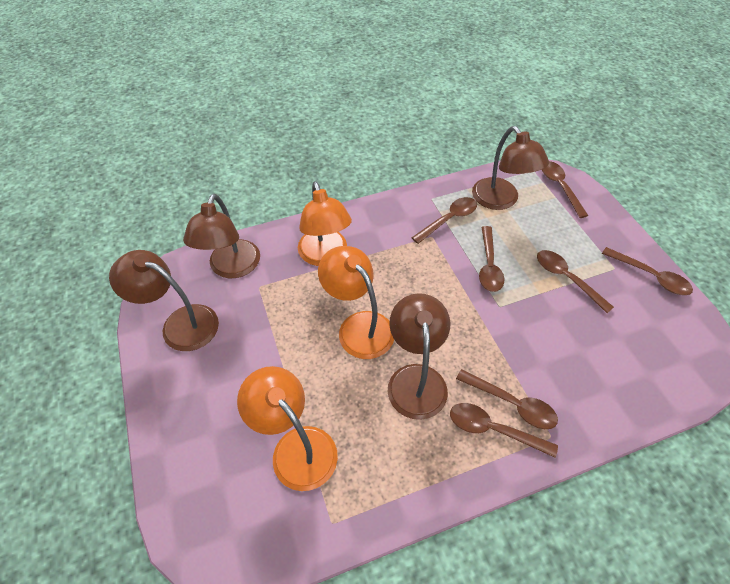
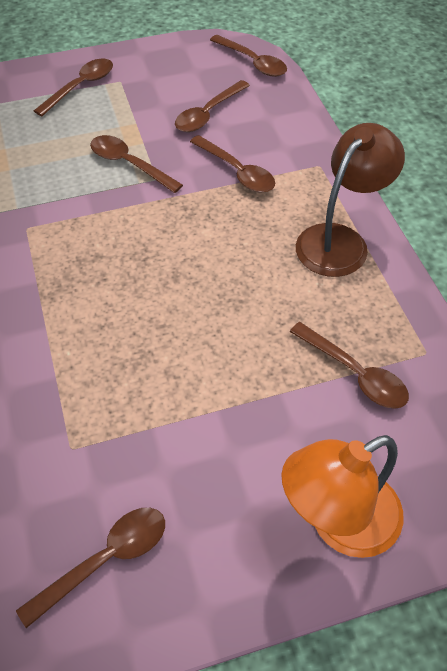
brown lamp: 4 -> 1
orange lamp: 3 -> 1

